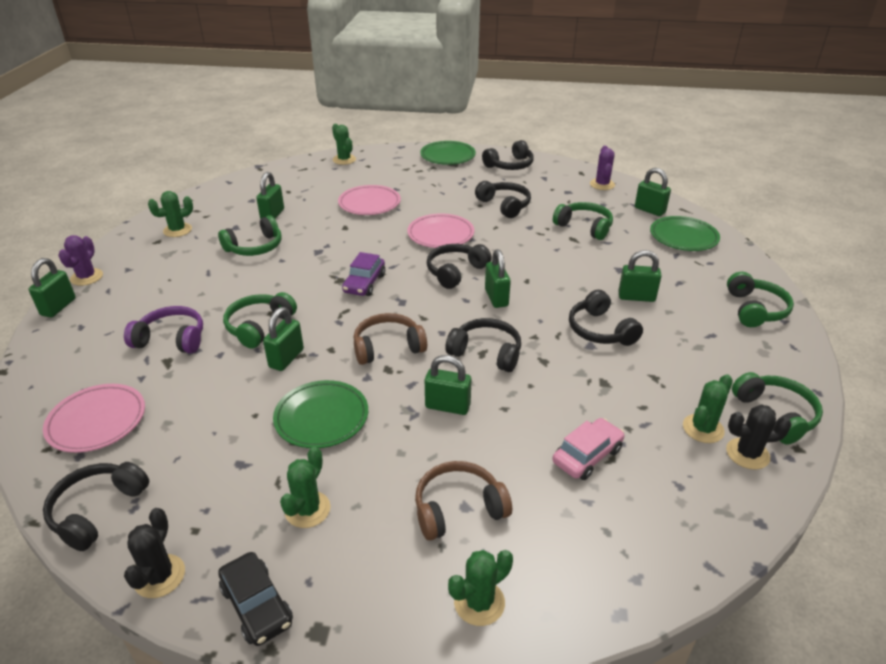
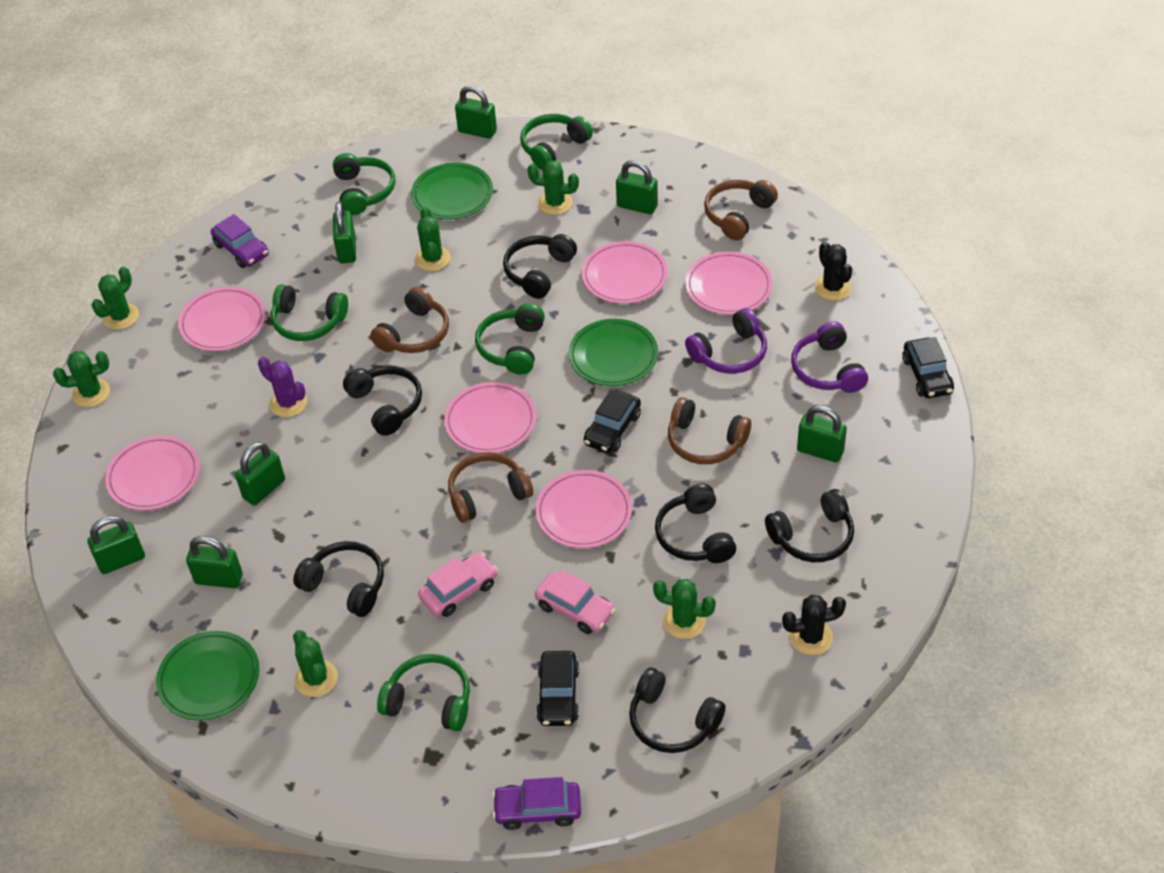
black car: 1 -> 3
brown headphones: 2 -> 4
green cactus: 5 -> 6
pink car: 1 -> 2
pink plate: 3 -> 6
purple cactus: 2 -> 1
purple car: 1 -> 2
purple headphones: 1 -> 2

